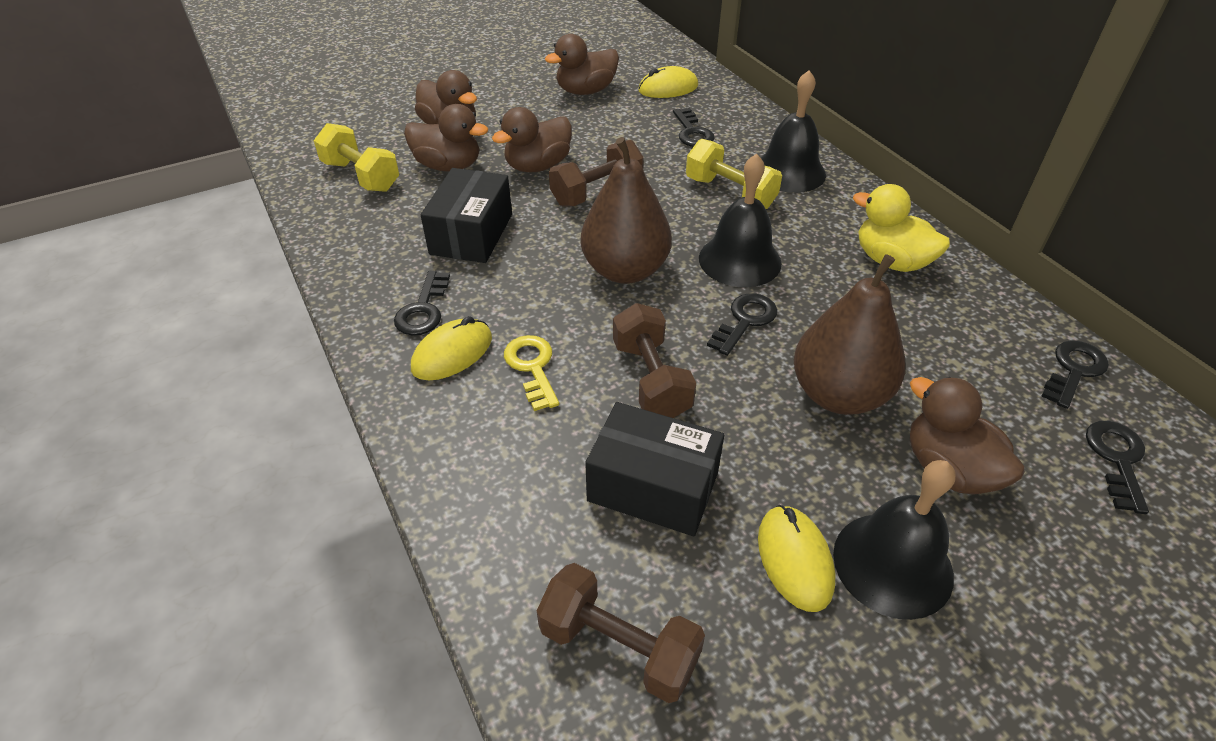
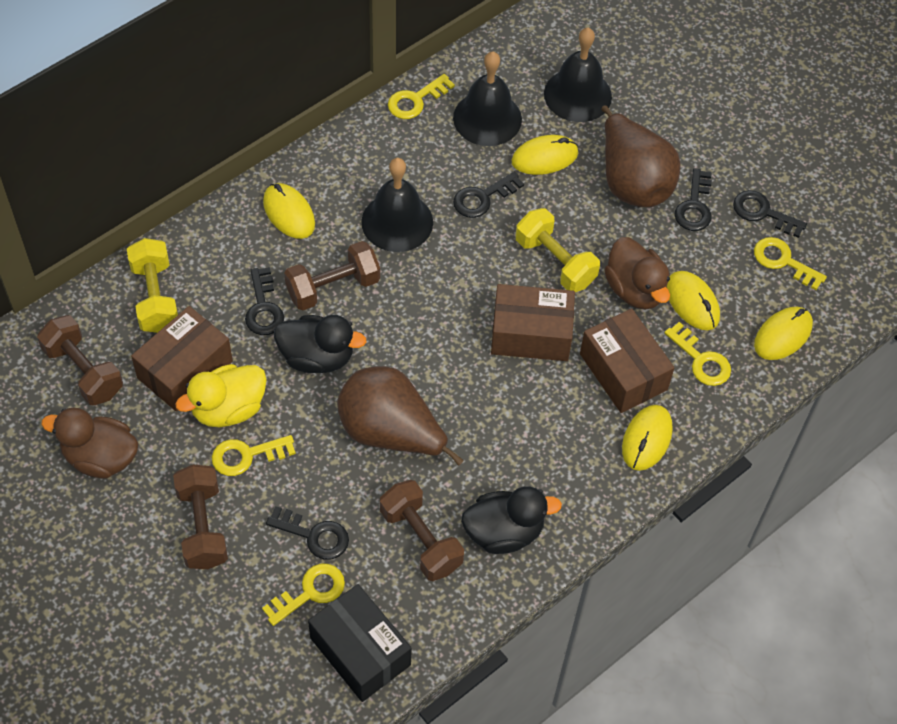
black box: 2 -> 1
black duck: 0 -> 2
brown box: 0 -> 3
brown duck: 5 -> 2
brown dumbbell: 3 -> 4
yellow key: 1 -> 5
yellow mouse: 3 -> 5

